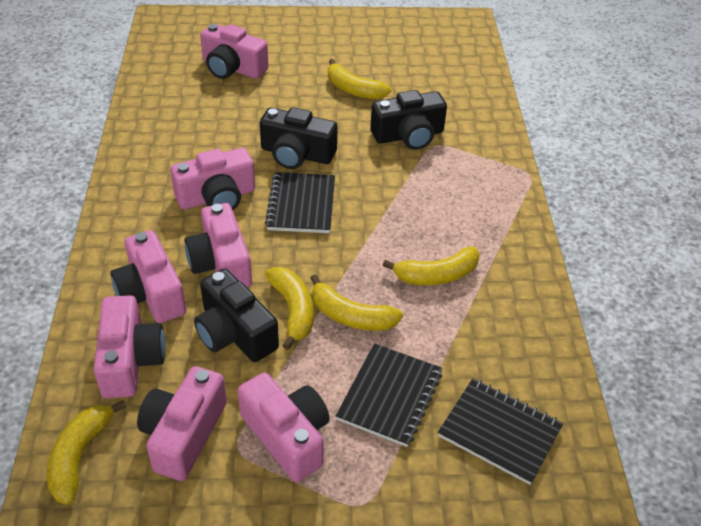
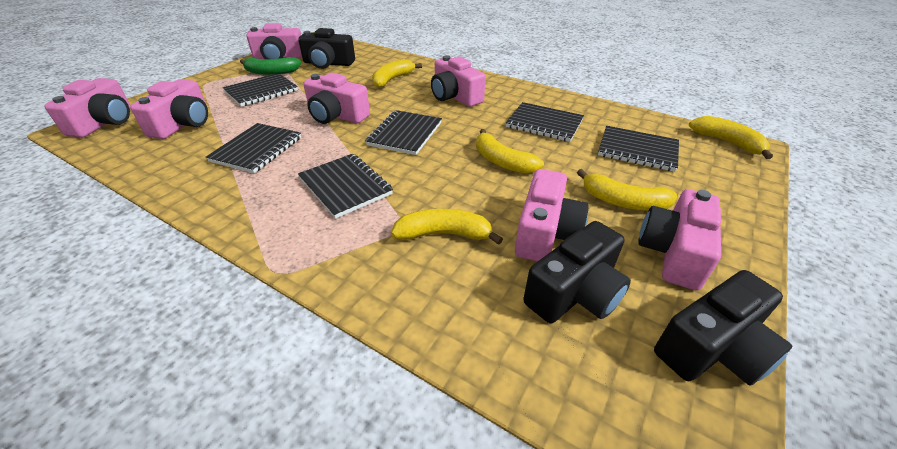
black notebook: 3 -> 6
green banana: 0 -> 1

